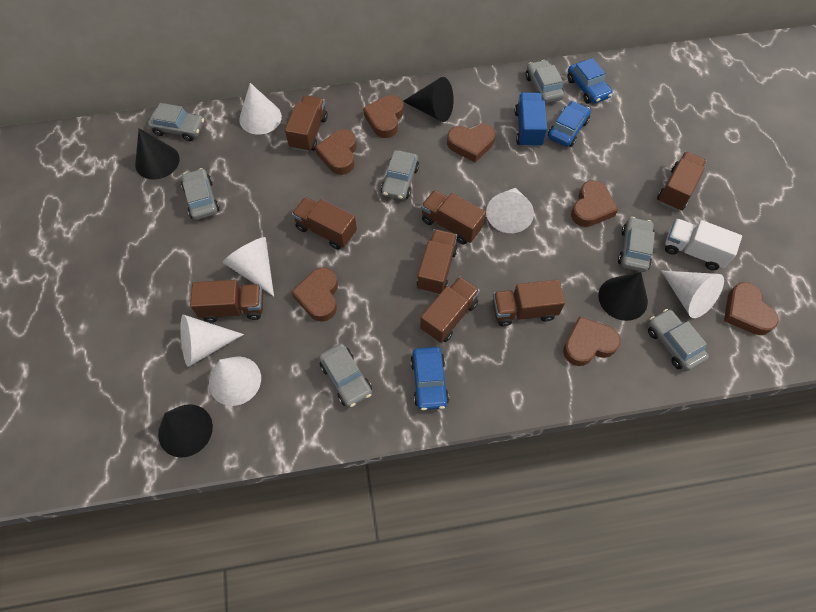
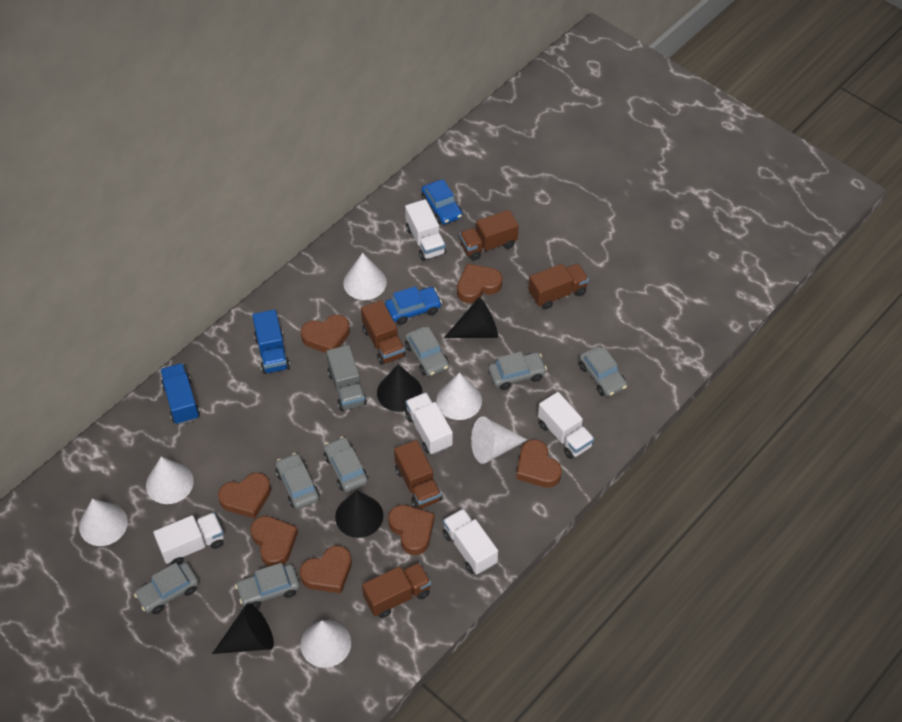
blue car: 3 -> 2
blue truck: 1 -> 2
brown truck: 8 -> 5
grey truck: 0 -> 1
white truck: 1 -> 5

